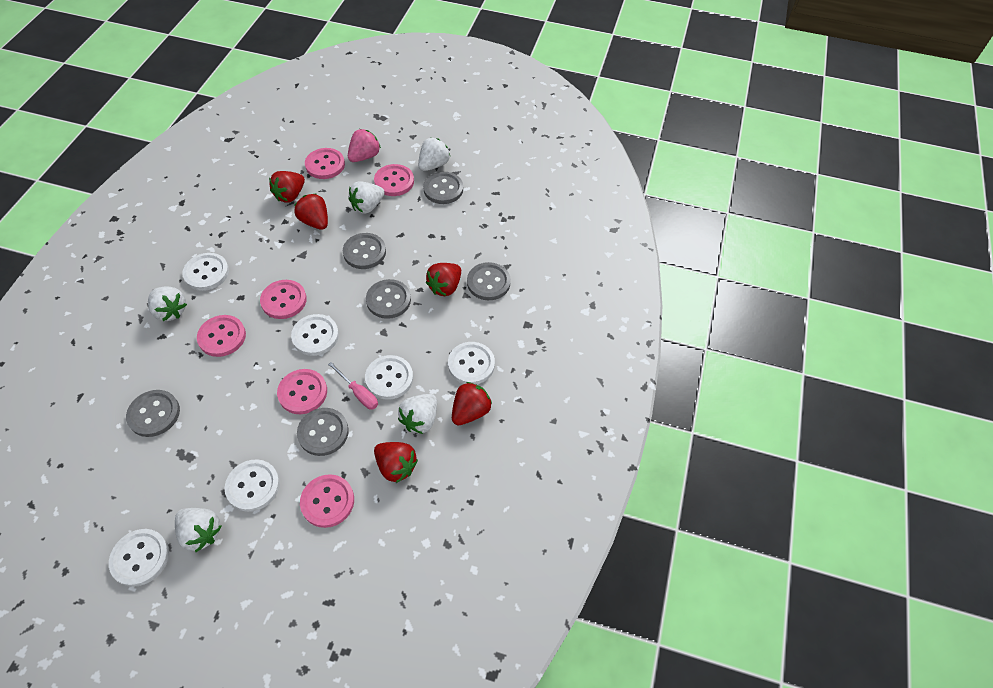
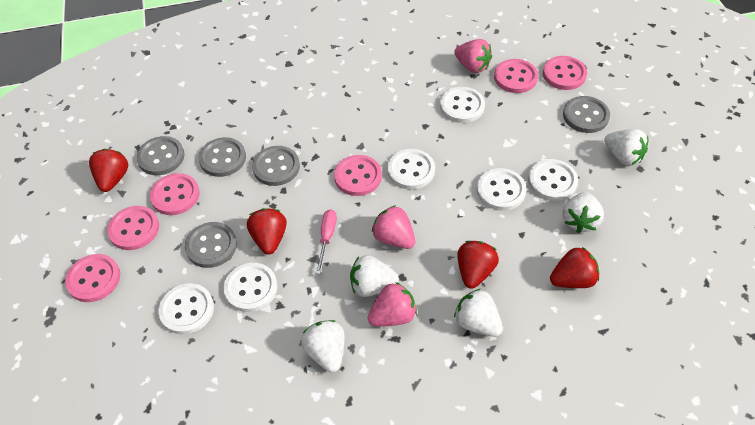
grey button: 6 -> 5
pink strawberry: 1 -> 3
red strawberry: 5 -> 4

